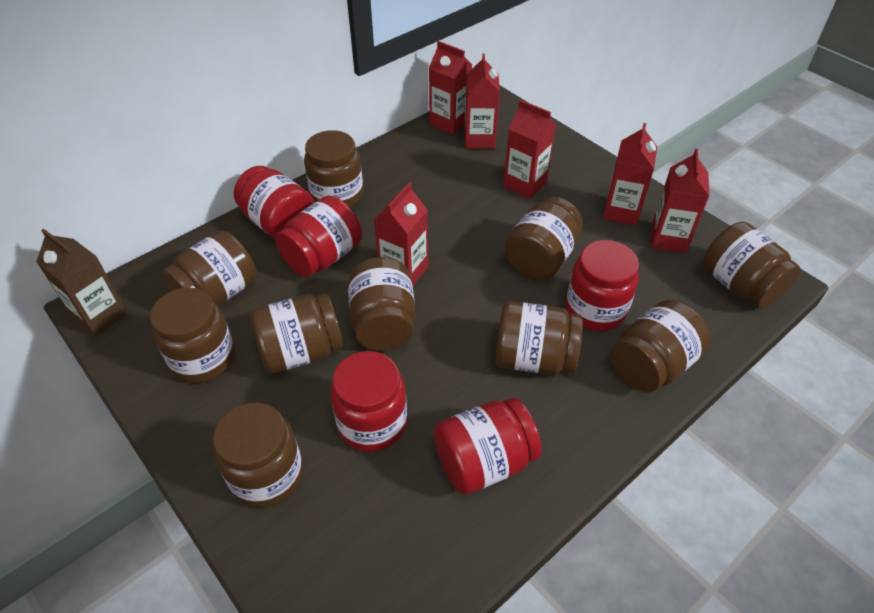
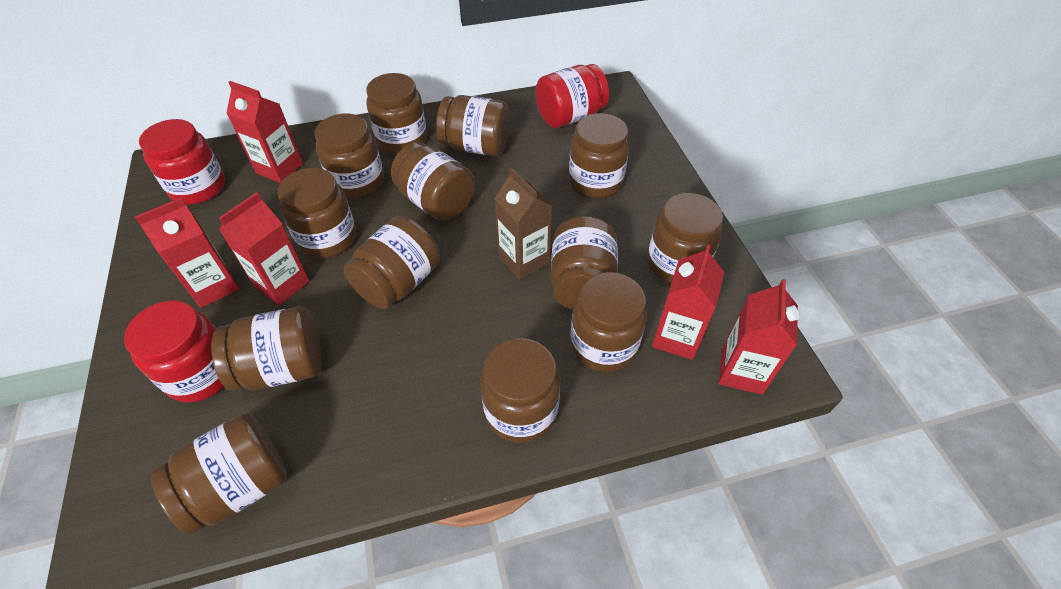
brown jar: 10 -> 13
red carton: 6 -> 5
red jar: 5 -> 3

